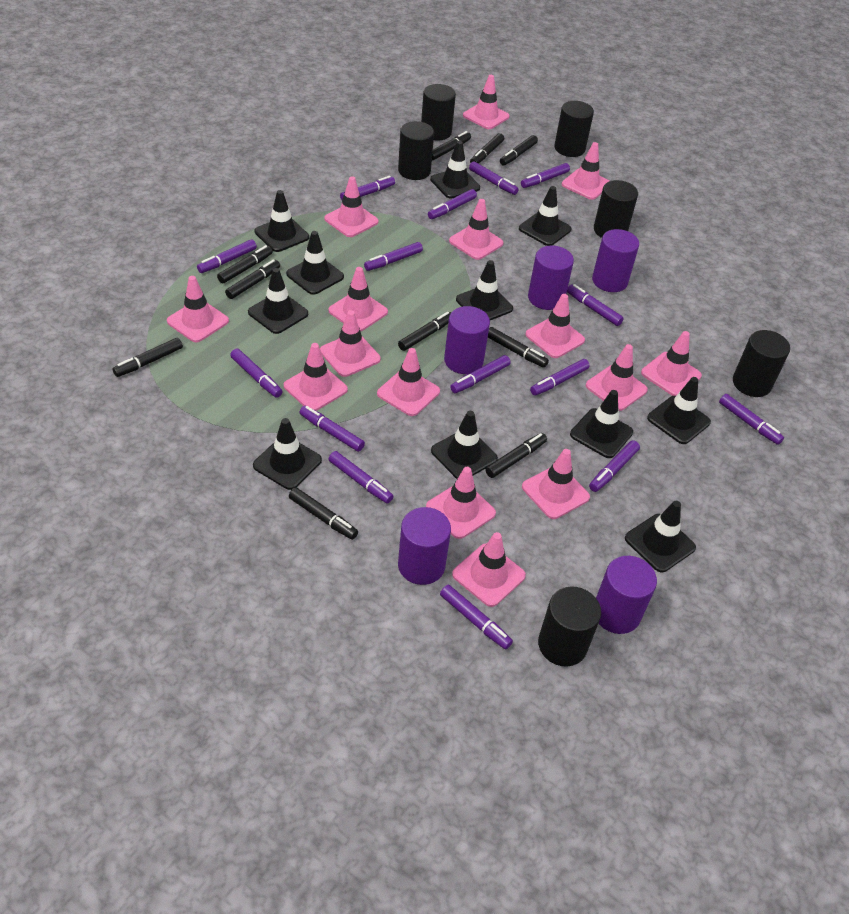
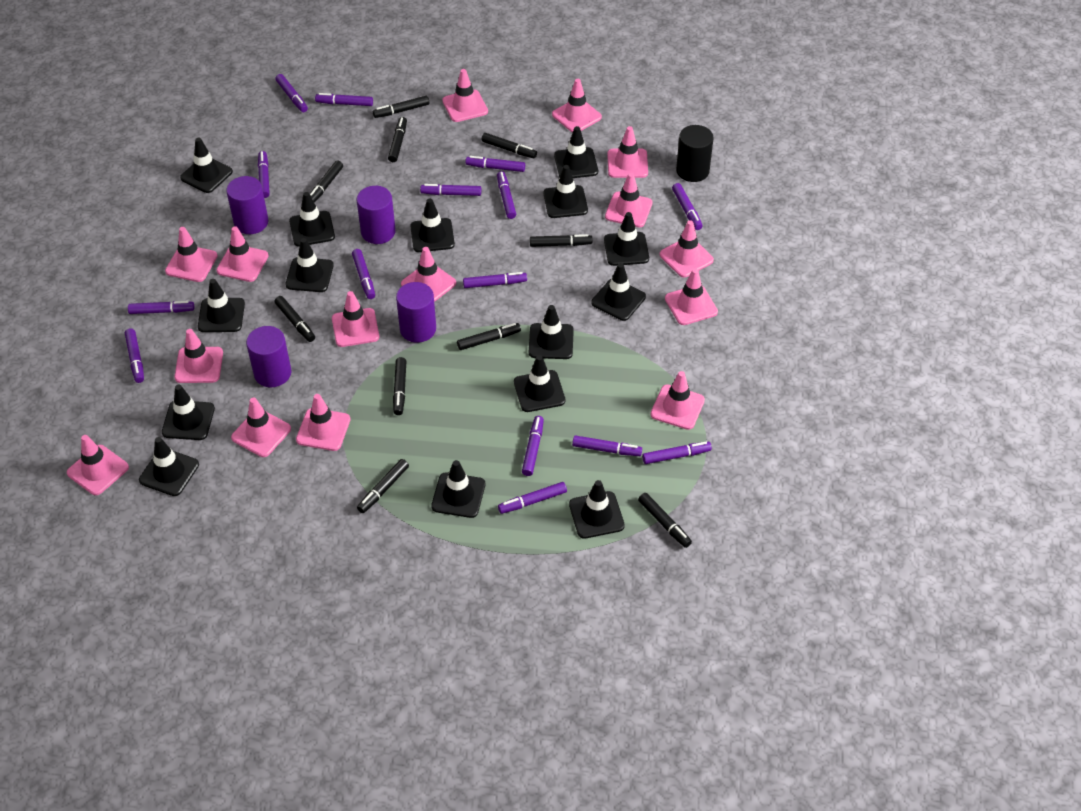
black cylinder: 6 -> 1
black traffic cone: 11 -> 15
purple cylinder: 5 -> 4

